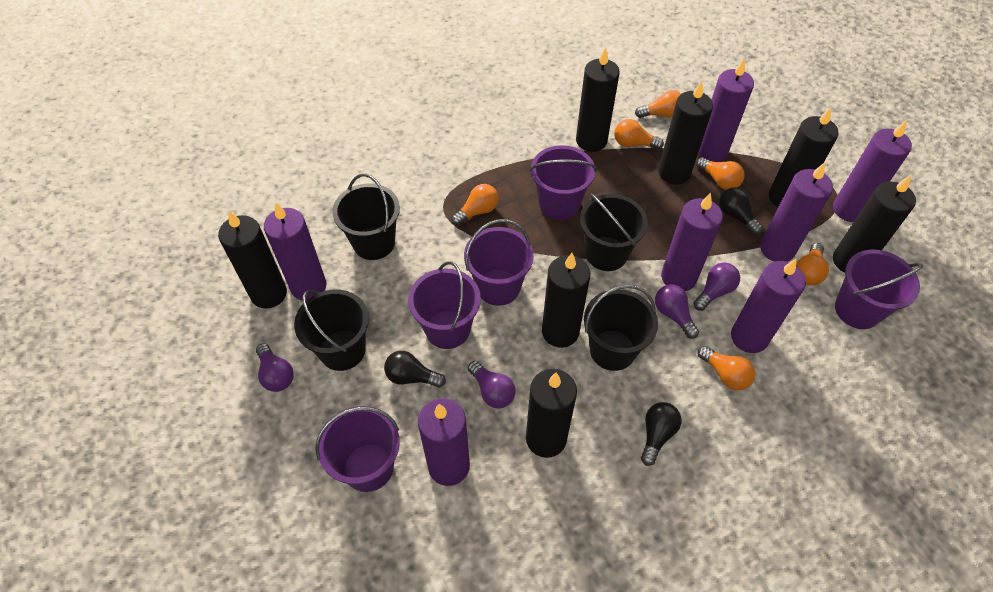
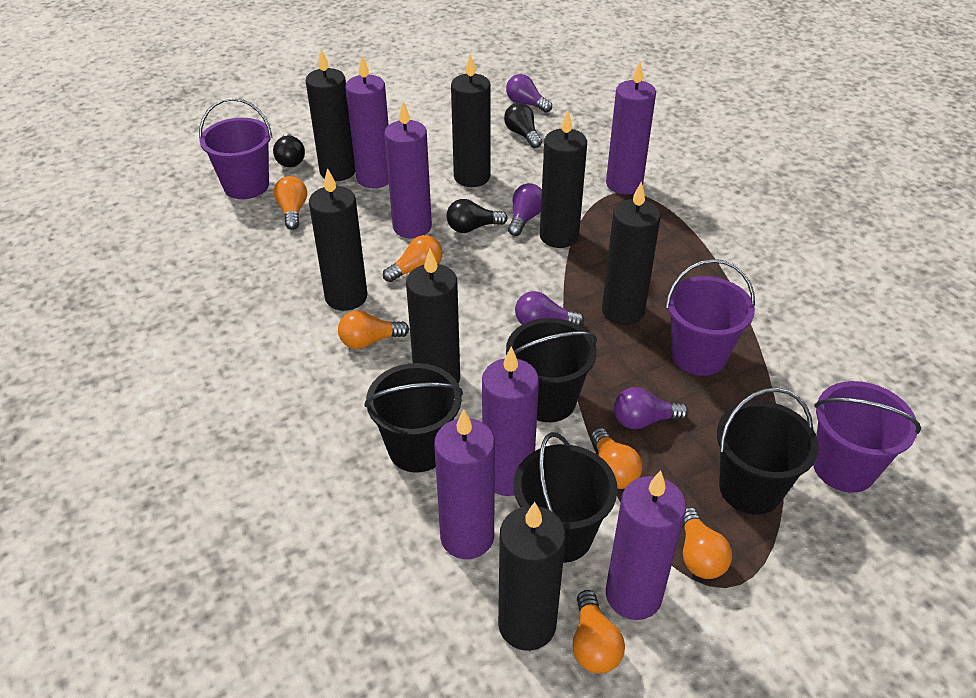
purple bucket: 5 -> 3
purple candle: 7 -> 6

